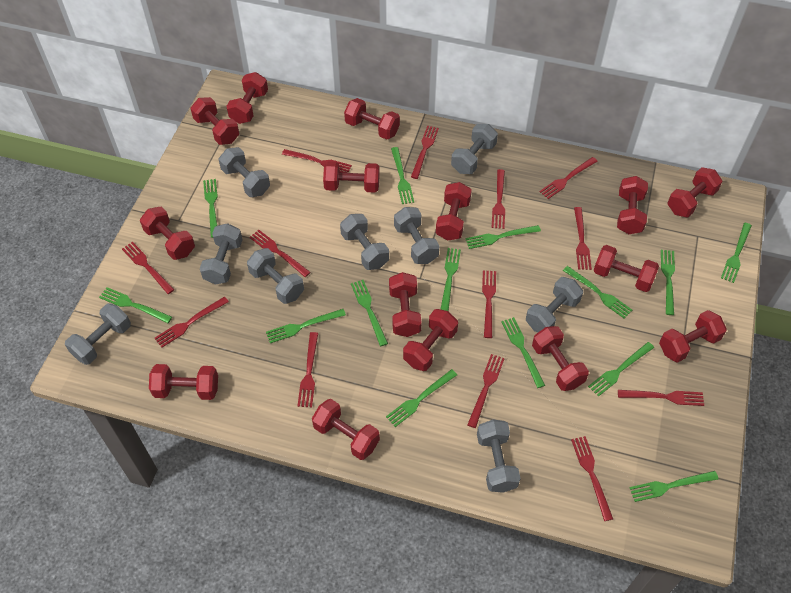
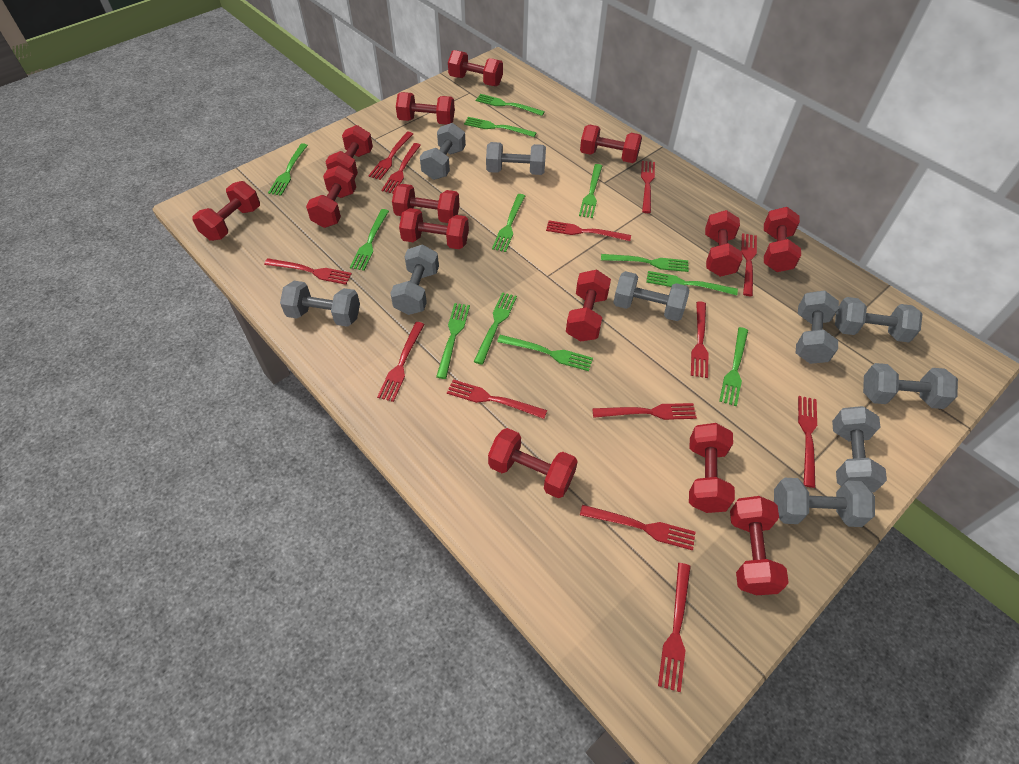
green fork: 14 -> 12
grey dumbbell: 9 -> 10
red dumbbell: 15 -> 14

